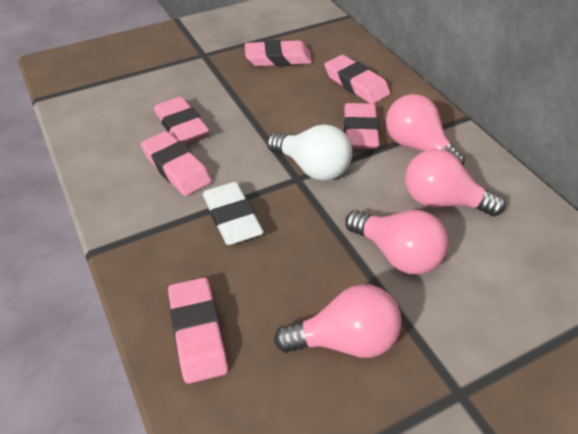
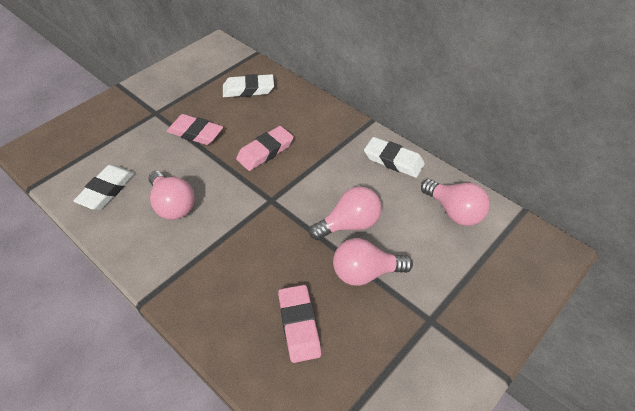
pink eraser: 6 -> 3
white eraser: 1 -> 3
white light bulb: 1 -> 0

